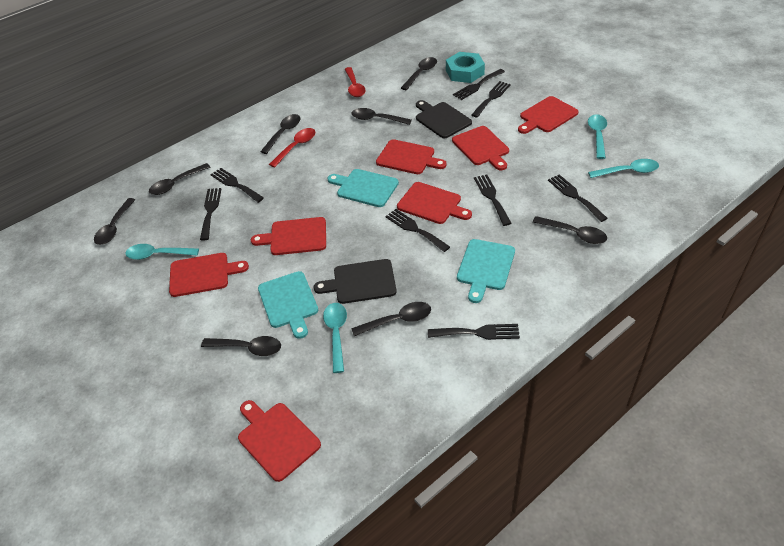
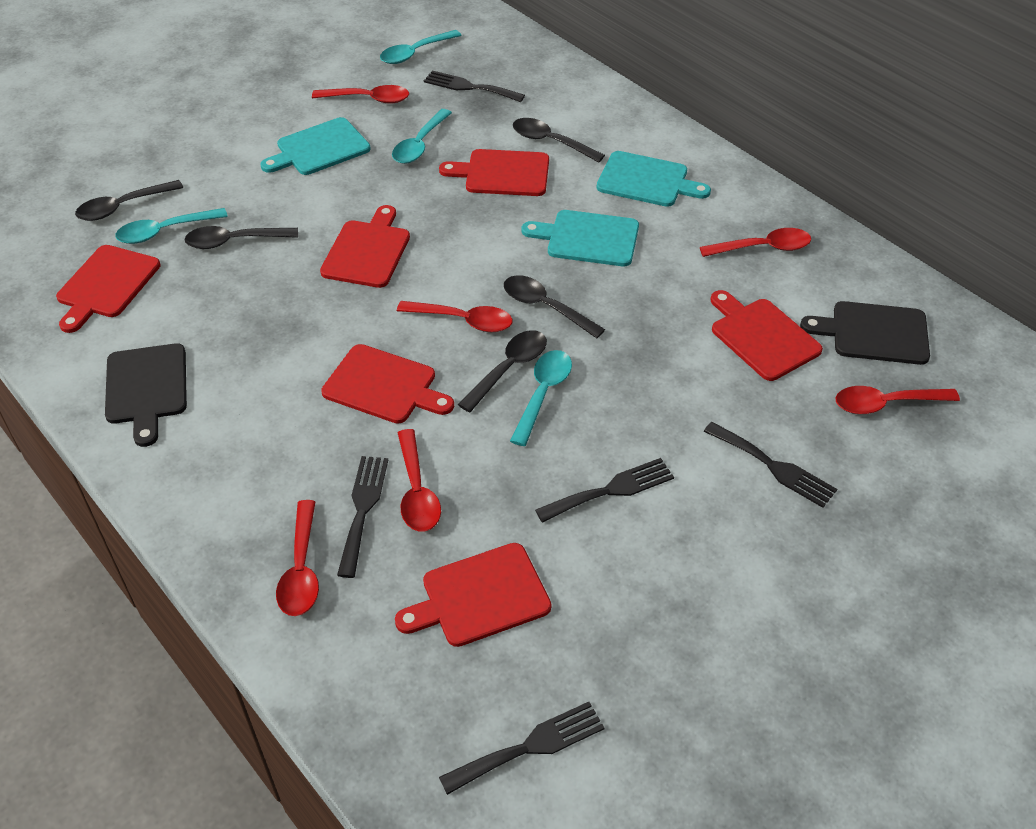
black fork: 8 -> 5
black spoon: 8 -> 5
red cutting board: 7 -> 6
red spoon: 2 -> 6
turquoise nut: 1 -> 0

